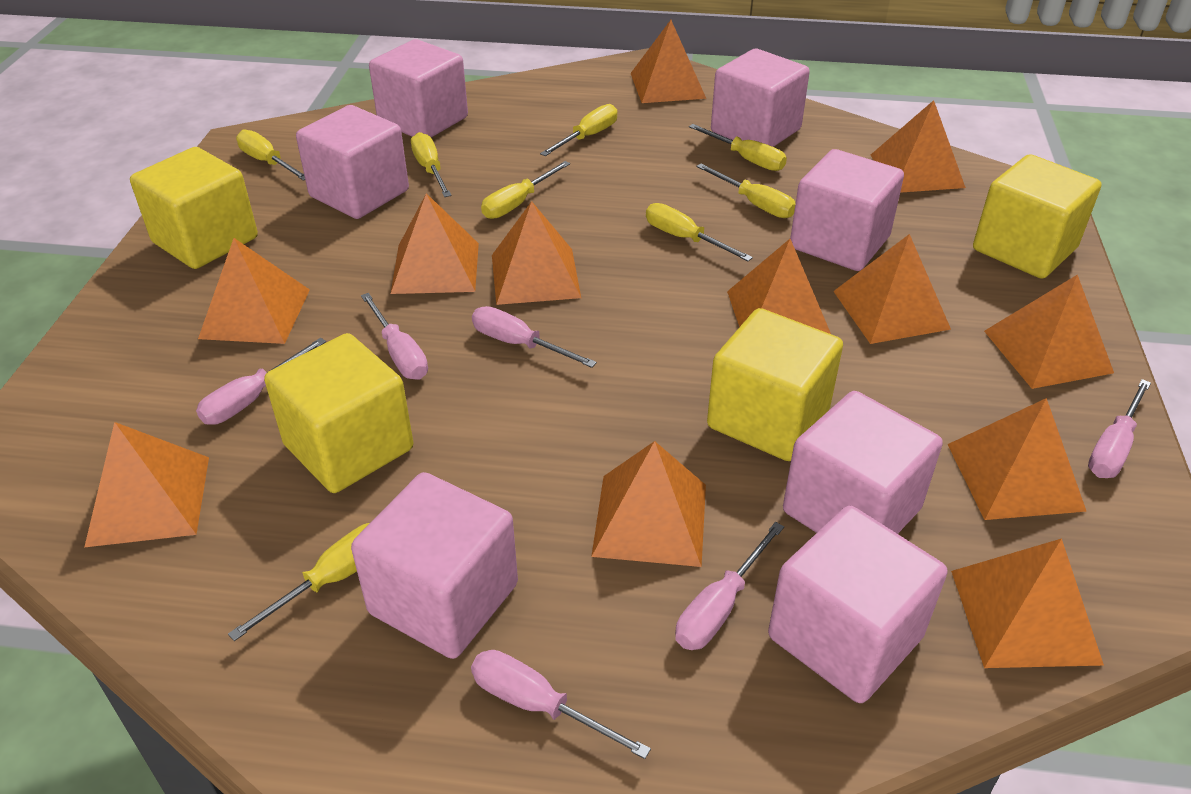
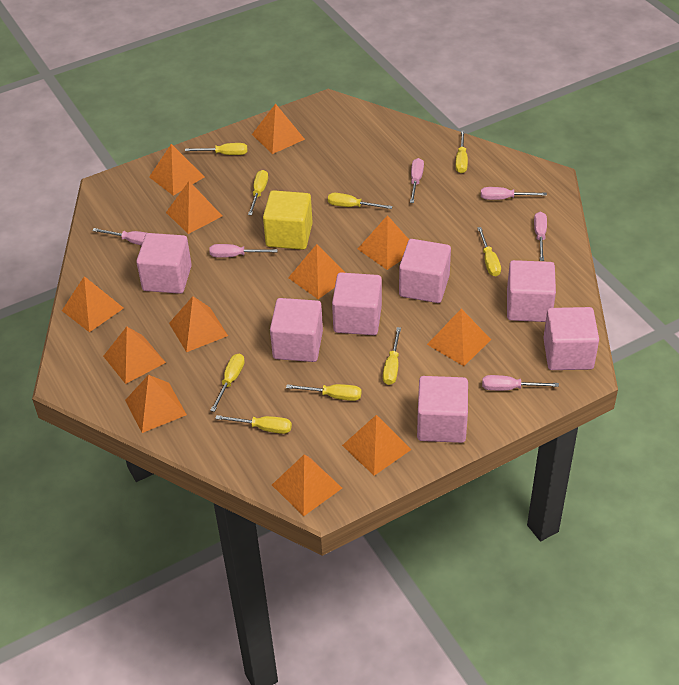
yellow cube: 4 -> 1
yellow screwdriver: 8 -> 9

